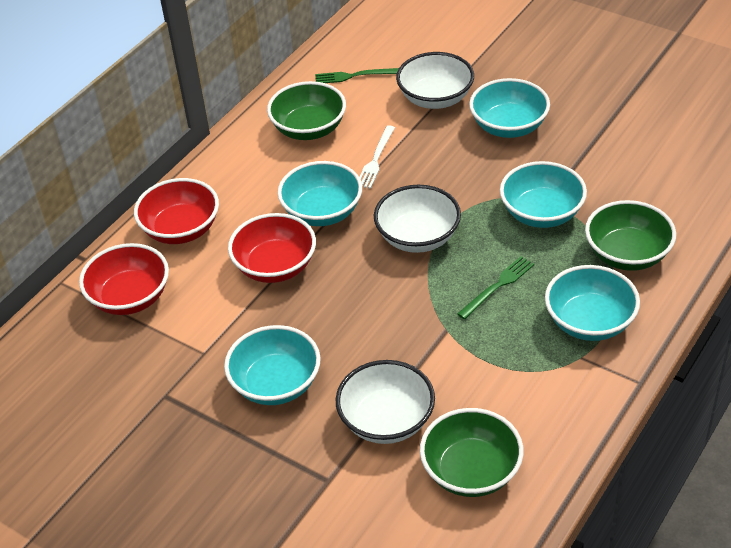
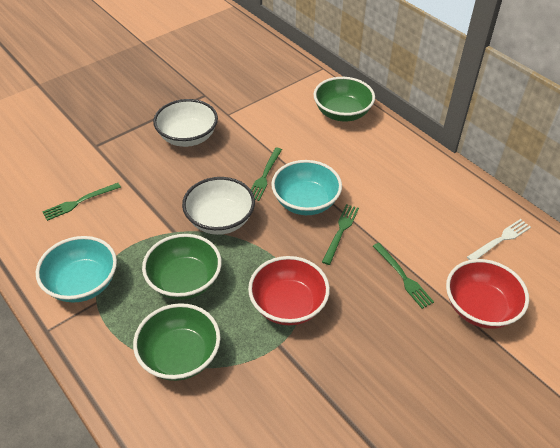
green fork: 2 -> 4
red bowl: 3 -> 2
turquoise bowl: 5 -> 2
white bowl: 3 -> 2

